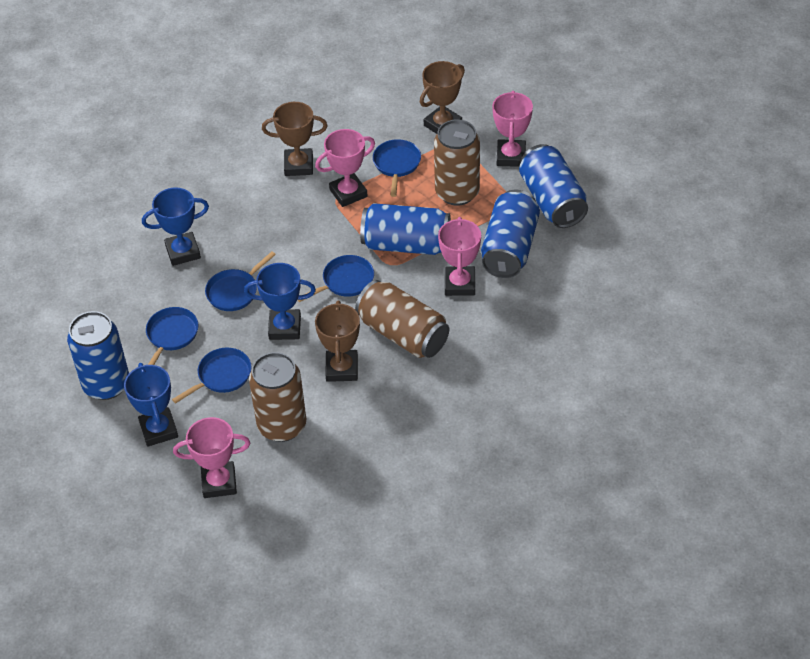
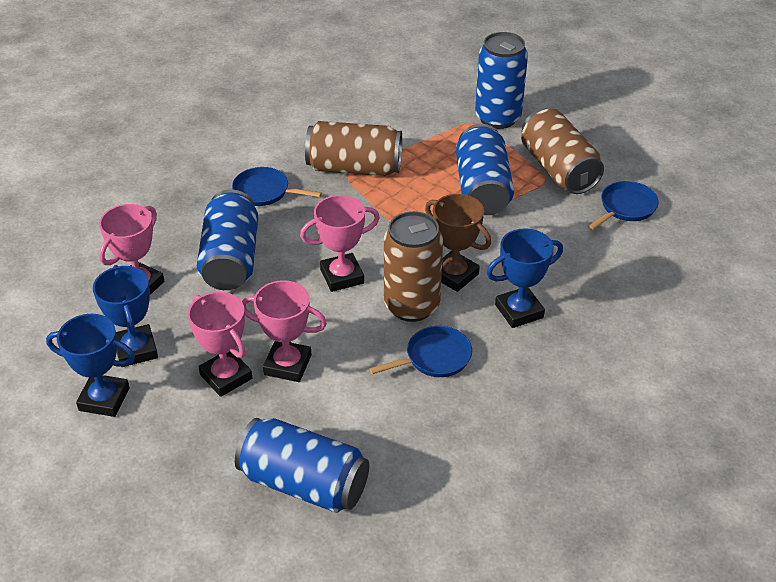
blue pan: 5 -> 3
brown trophy: 3 -> 1

